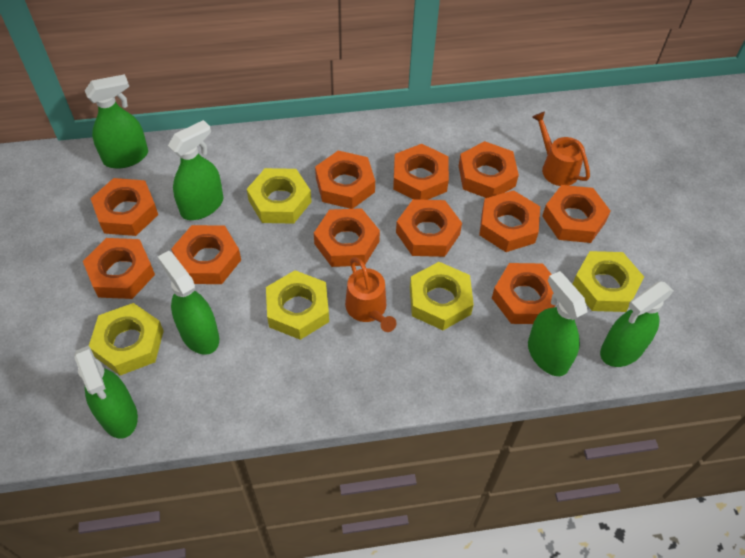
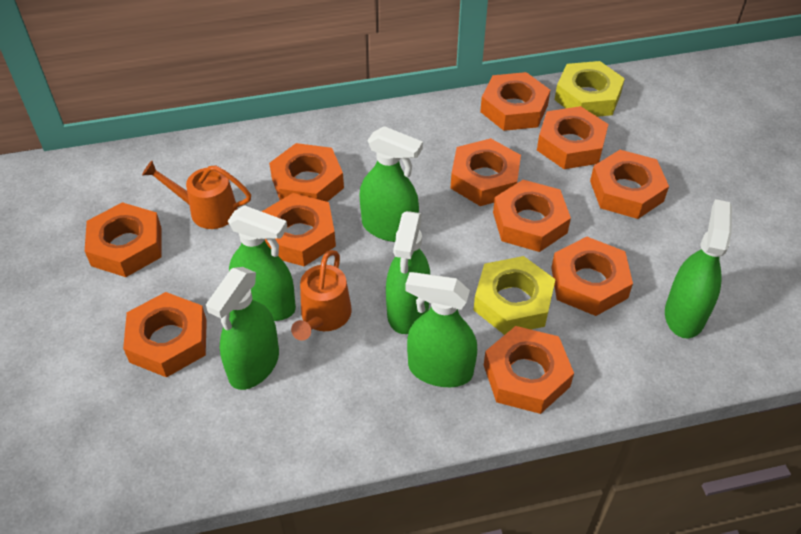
yellow nut: 5 -> 2

